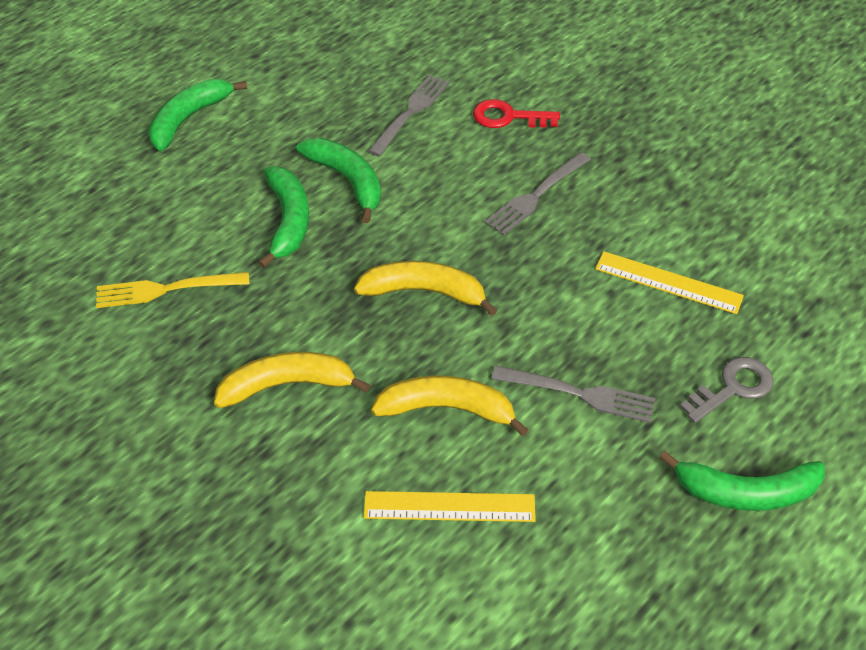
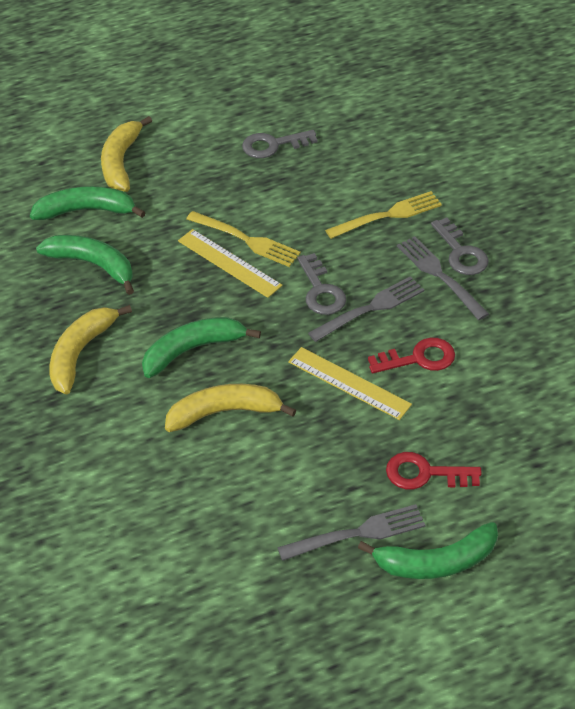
grey key: 1 -> 3
red key: 1 -> 2
yellow fork: 1 -> 2

